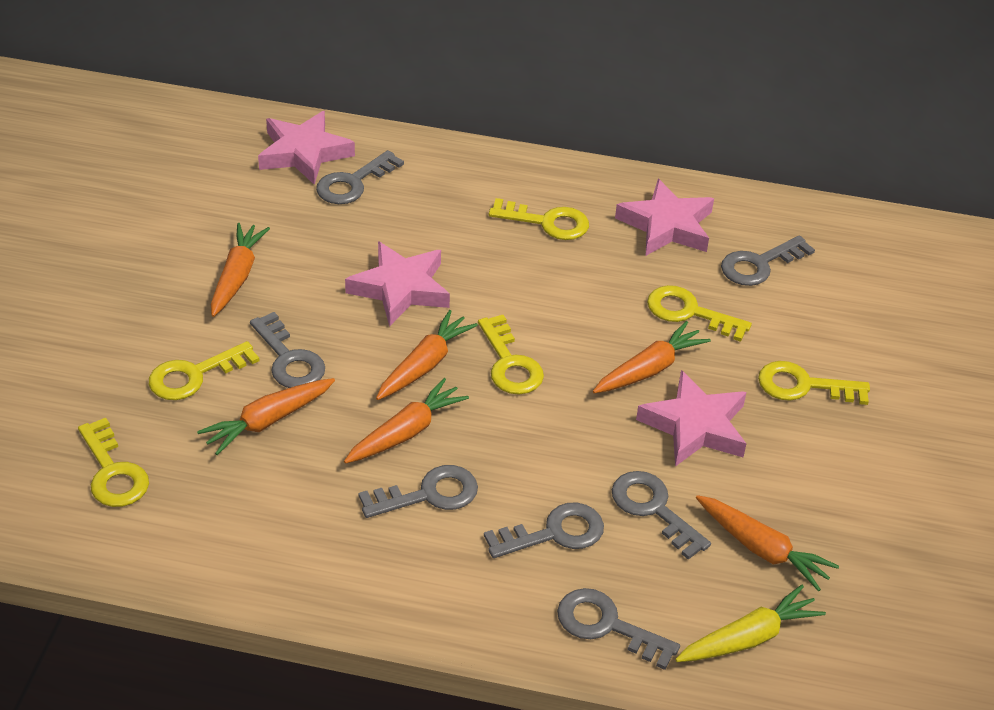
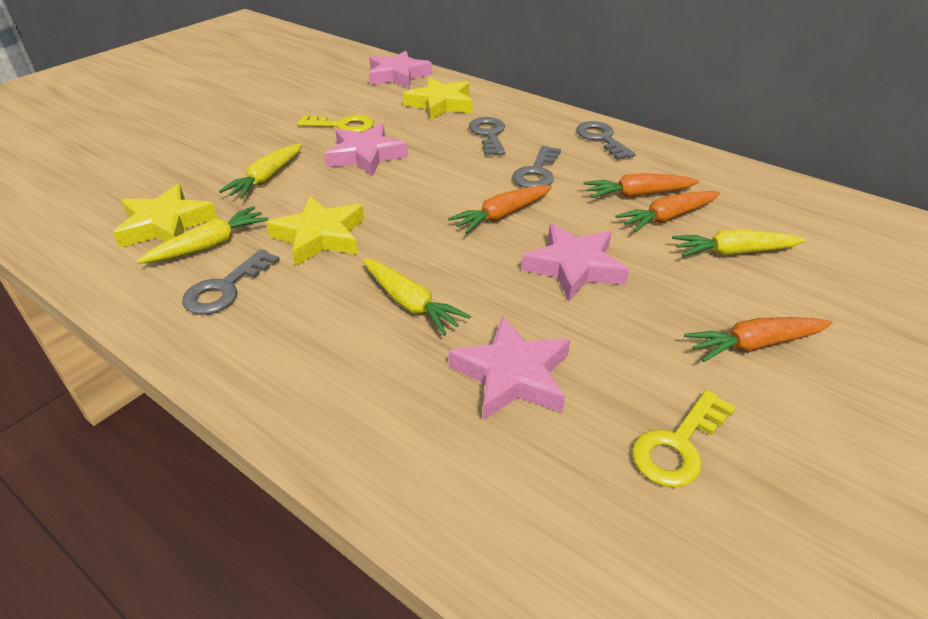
grey key: 7 -> 4
orange carrot: 6 -> 4
yellow carrot: 1 -> 4
yellow key: 6 -> 2
yellow star: 0 -> 3

